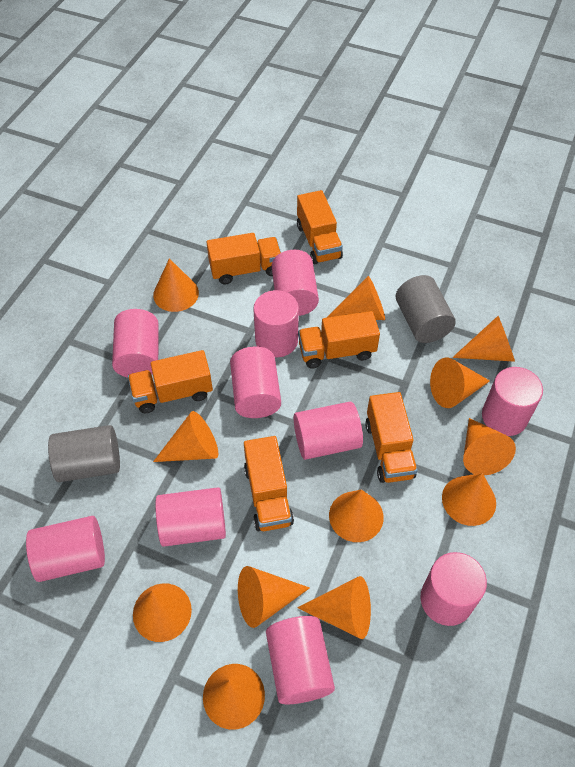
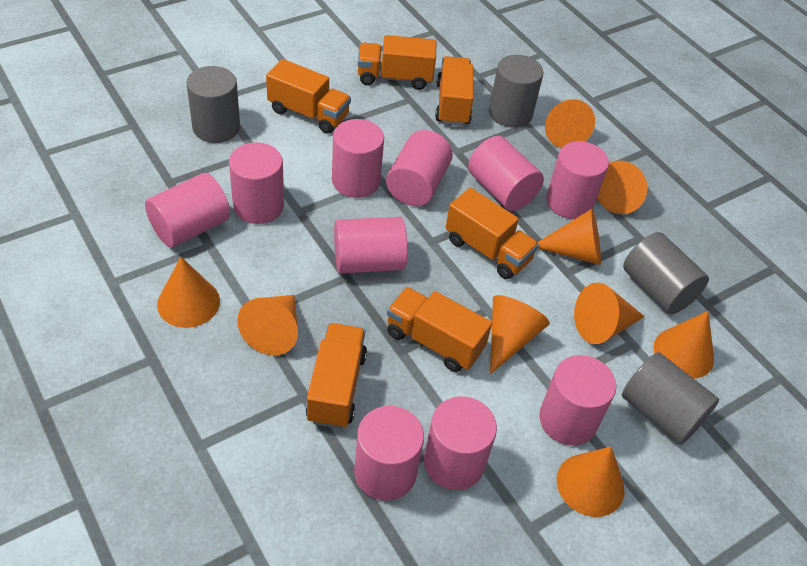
grey cylinder: 2 -> 4
orange cone: 12 -> 9

